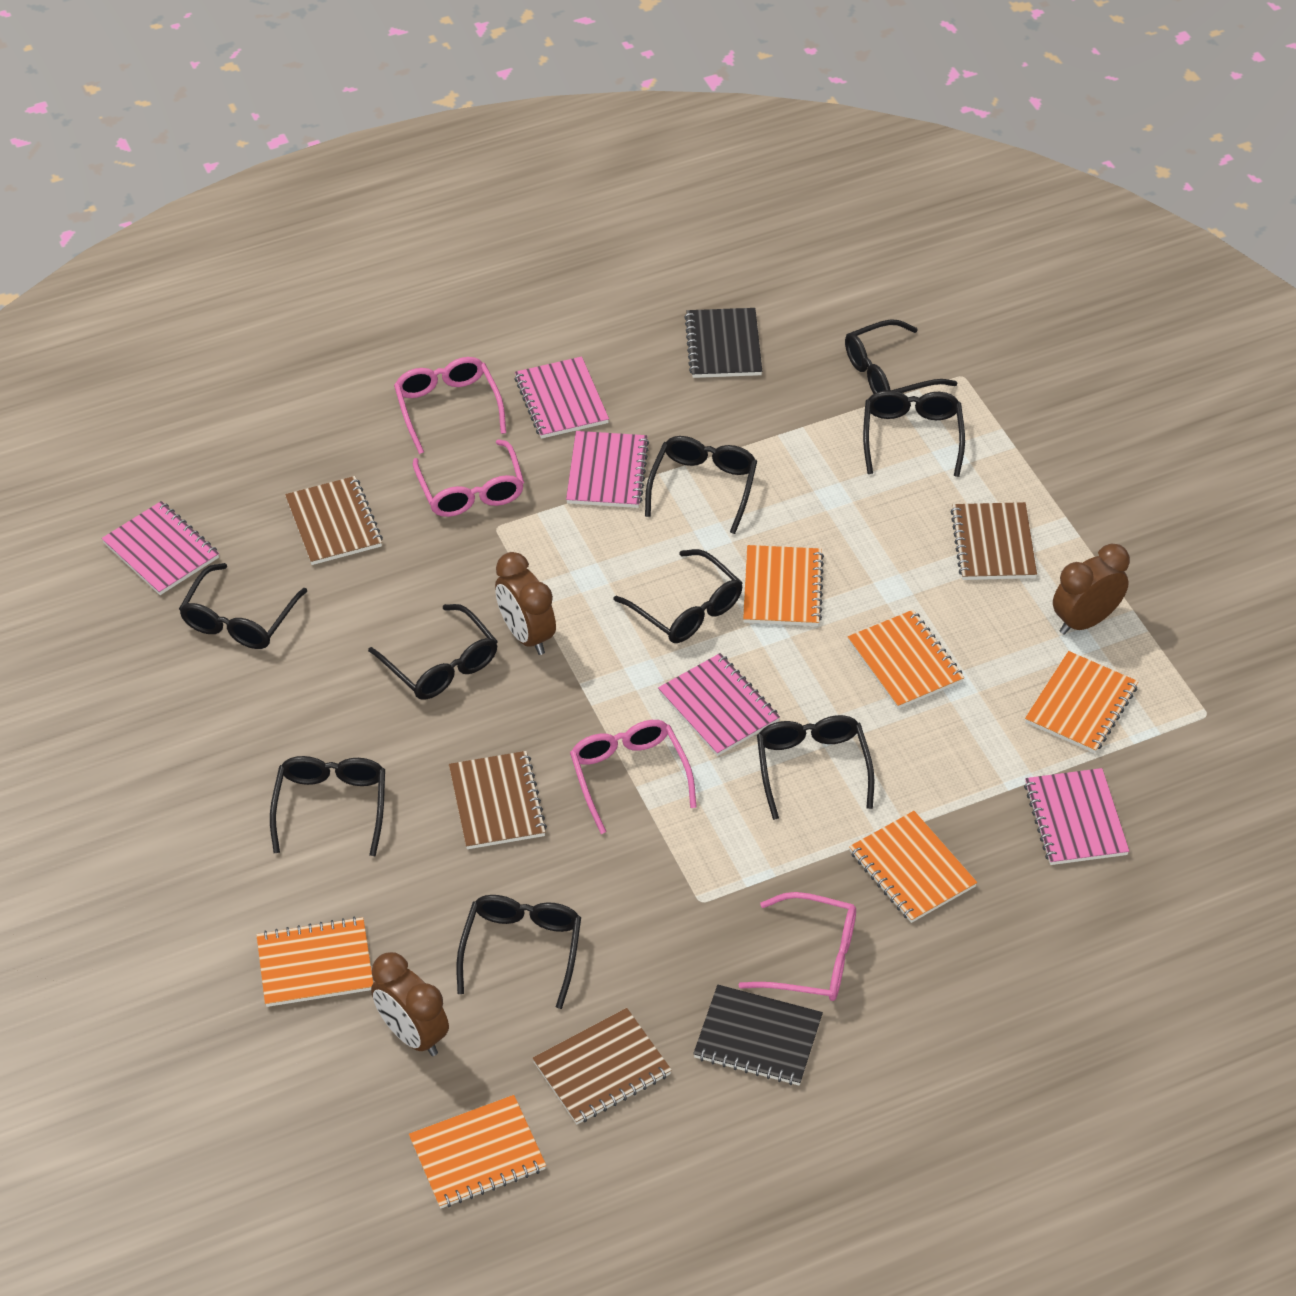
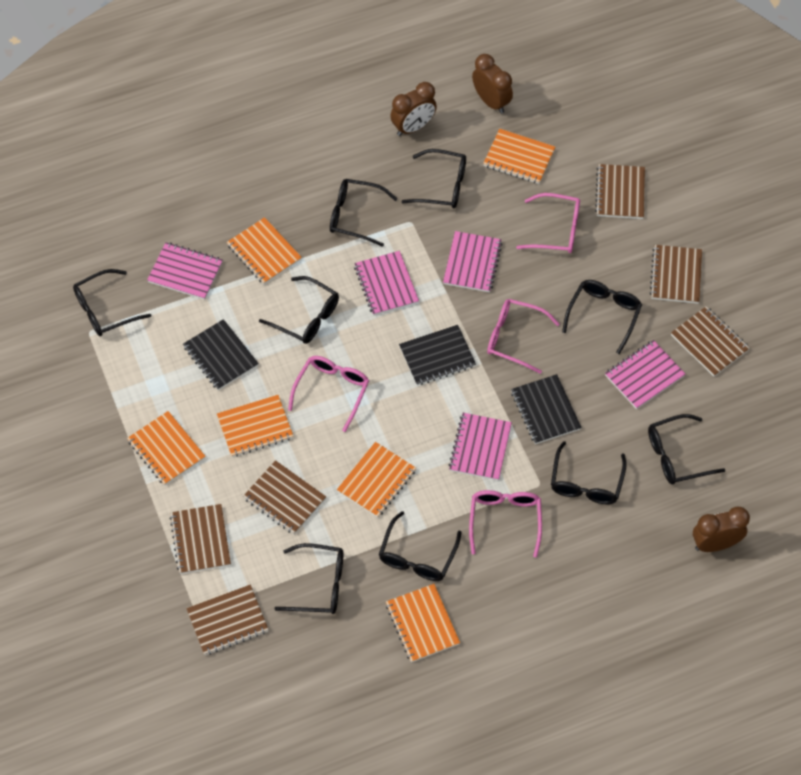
black notebook: 2 -> 3
brown notebook: 4 -> 6

